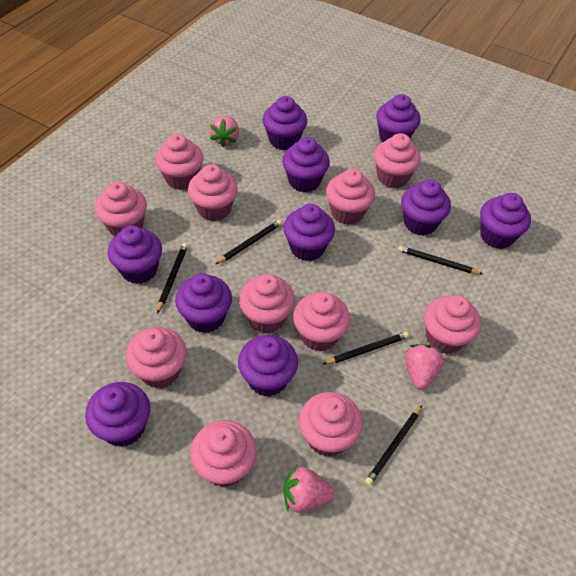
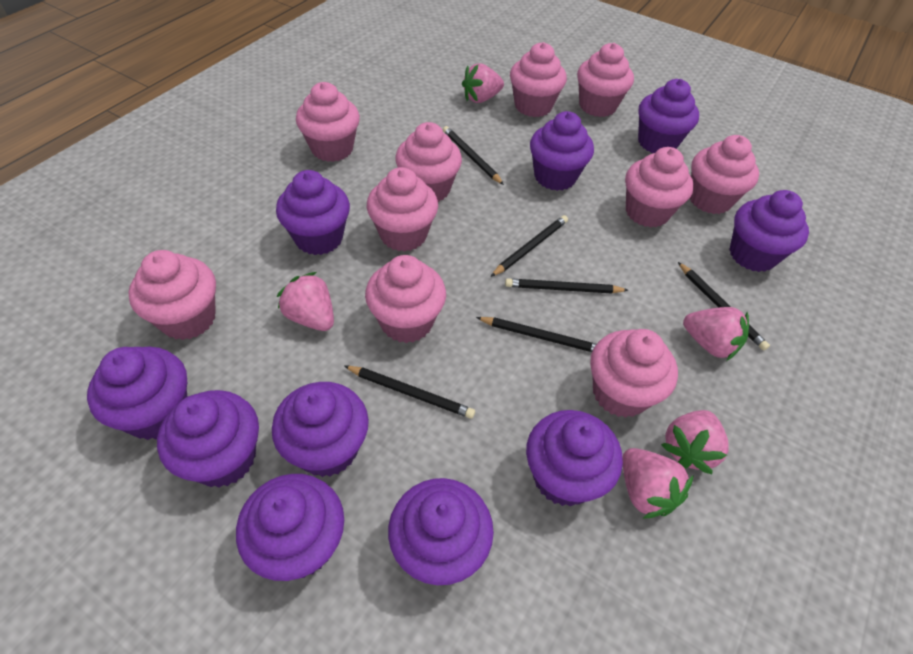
black pencil: 5 -> 6
pink cupcake: 11 -> 10
pink strawberry: 3 -> 5

